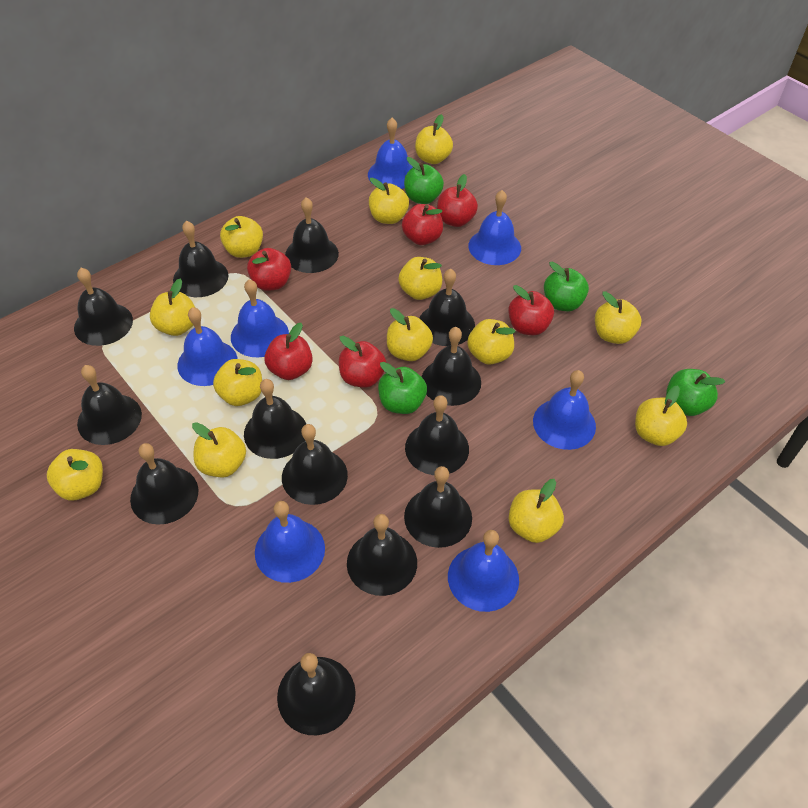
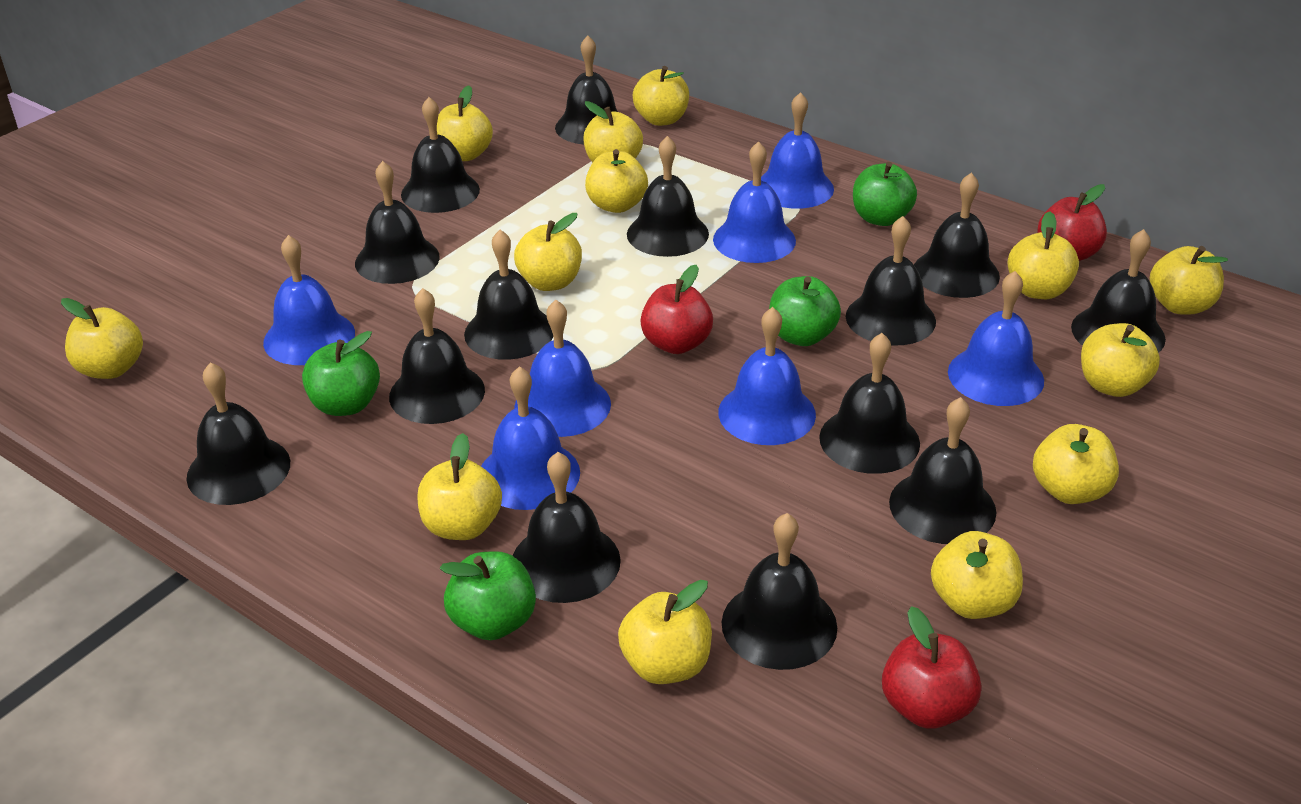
black bell: 13 -> 14
red apple: 6 -> 3

